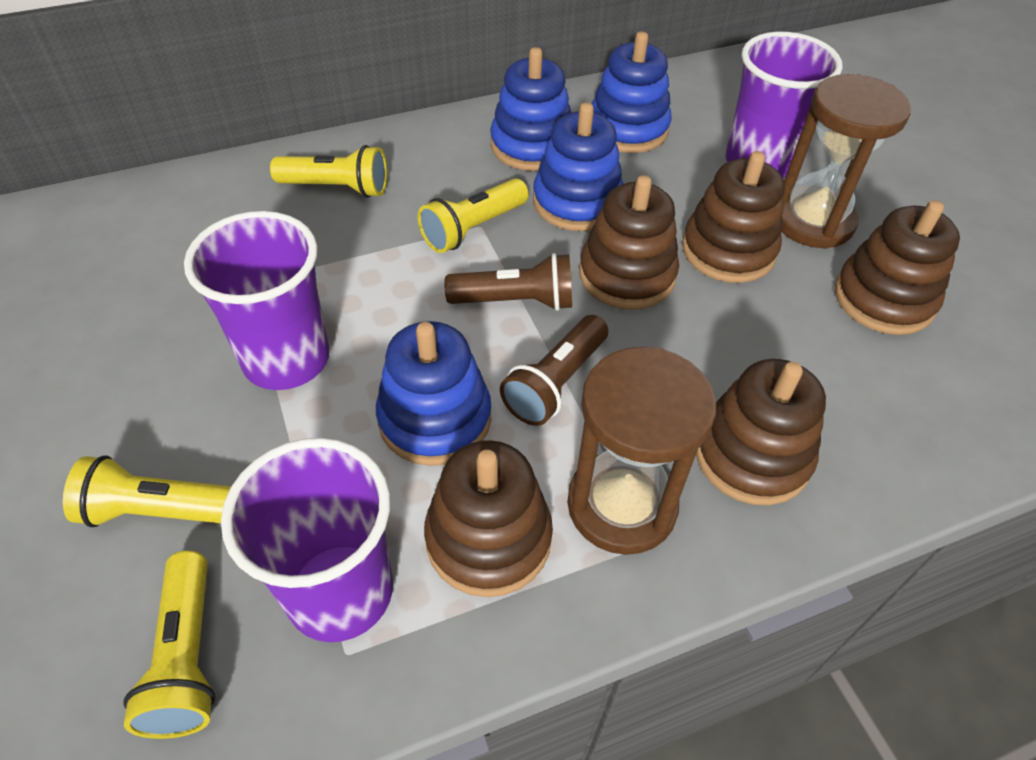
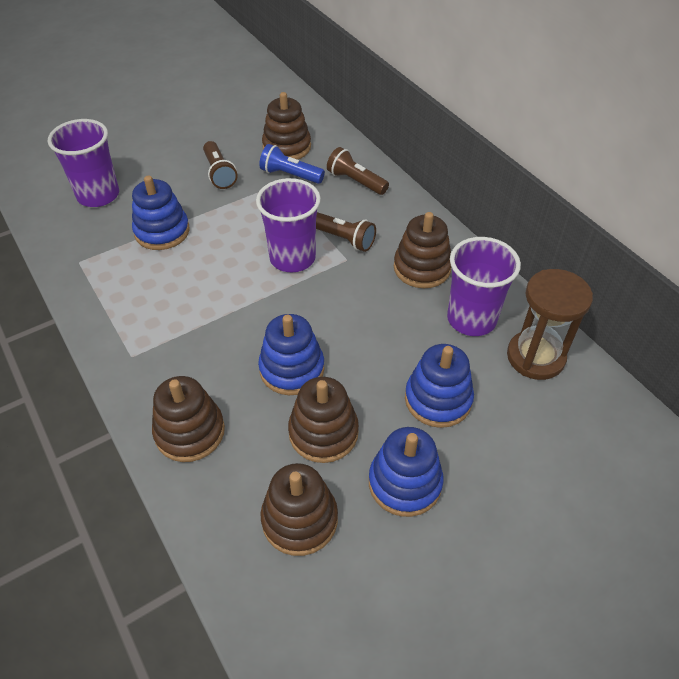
blue flashlight: 0 -> 1
brown flashlight: 2 -> 3
brown hourglass: 2 -> 1
yellow flashlight: 4 -> 0

